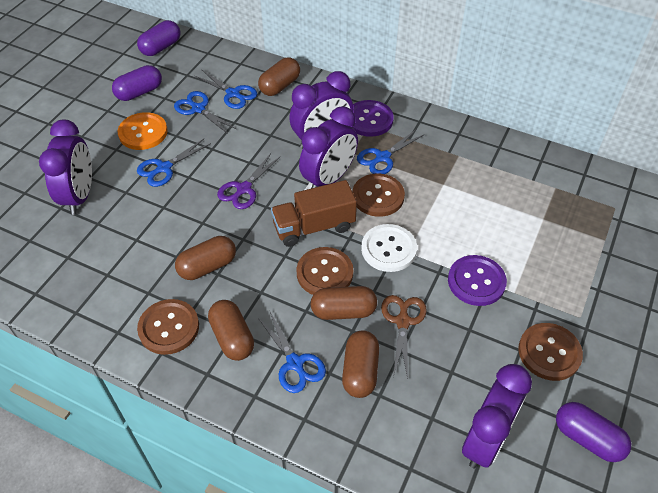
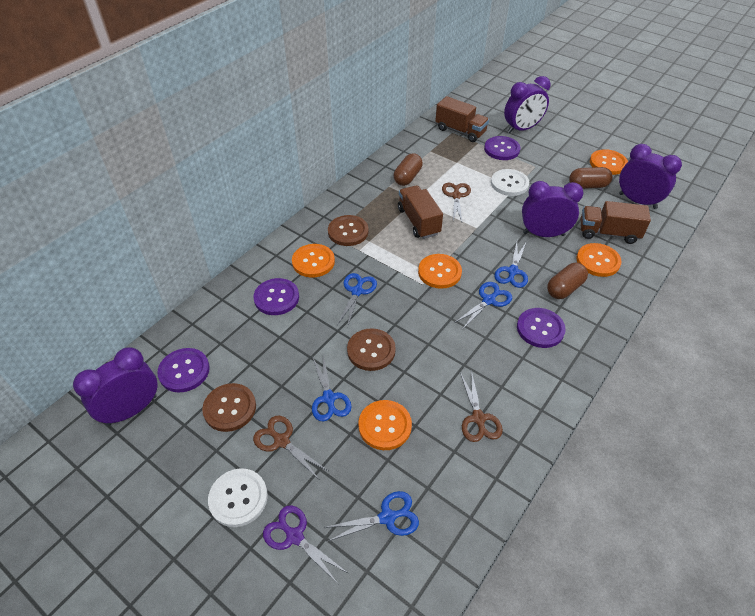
brown button: 4 -> 3
brown capsule: 5 -> 3
brown scissors: 1 -> 3
brown truck: 1 -> 3
orange button: 1 -> 5
purple button: 2 -> 4
purple capsule: 3 -> 0
white button: 1 -> 2

